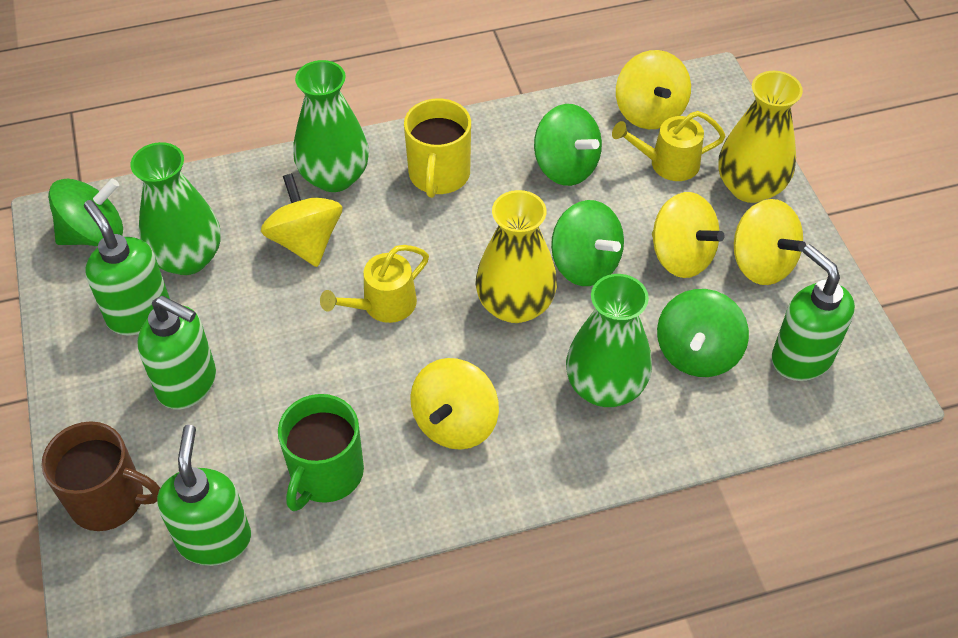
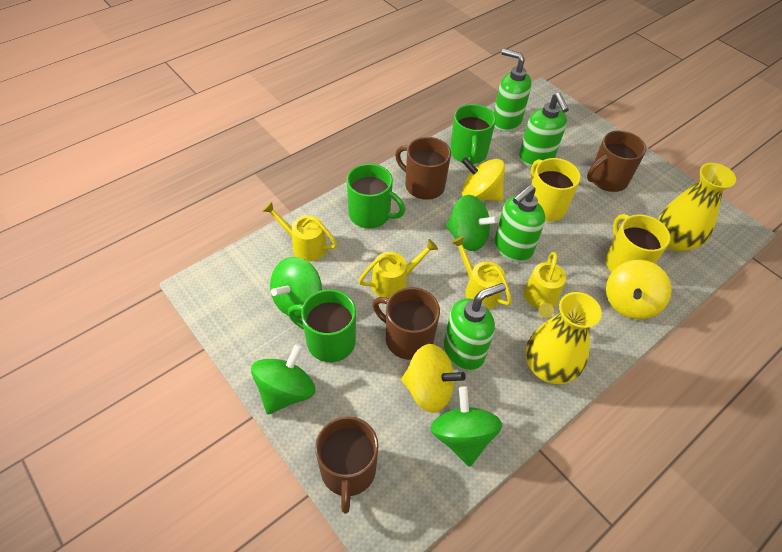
brown mug: 1 -> 4
green mug: 1 -> 3
green vase: 3 -> 0
yellow mug: 1 -> 2
yellow spinning top: 5 -> 3
yellow watering can: 2 -> 4

